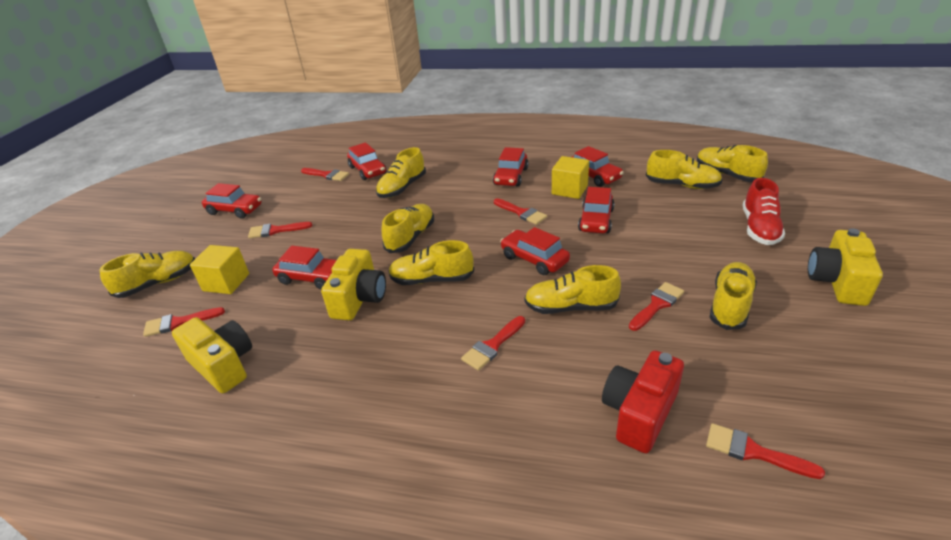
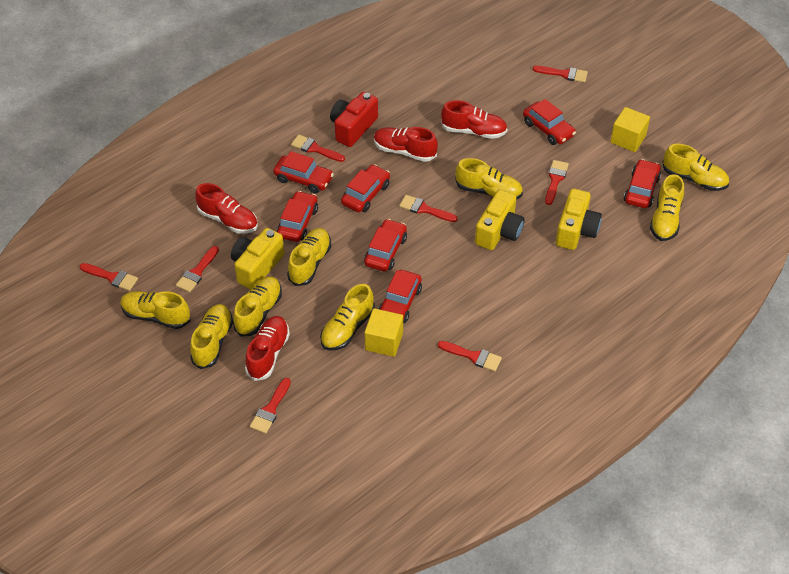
red brush: 7 -> 8
red shoe: 1 -> 4

